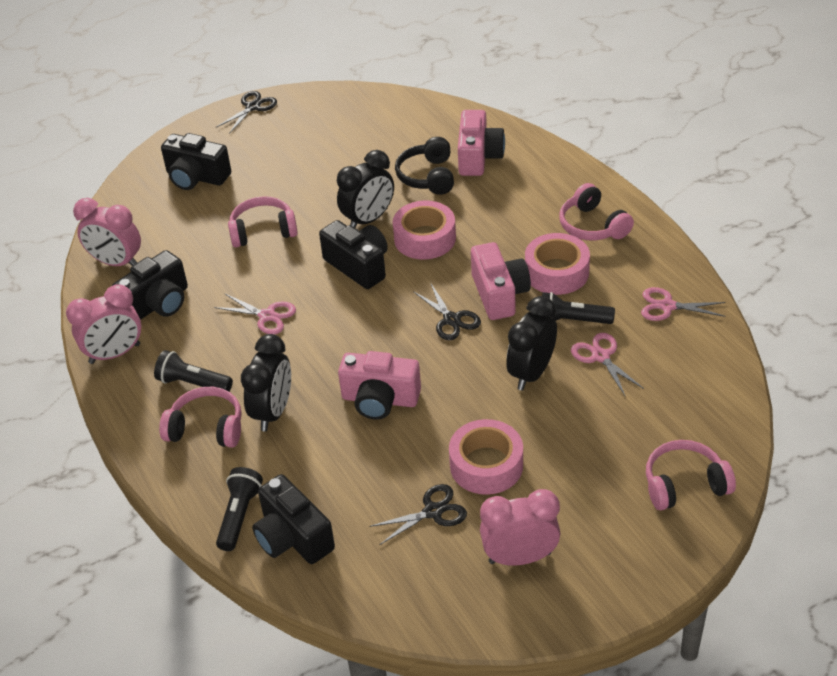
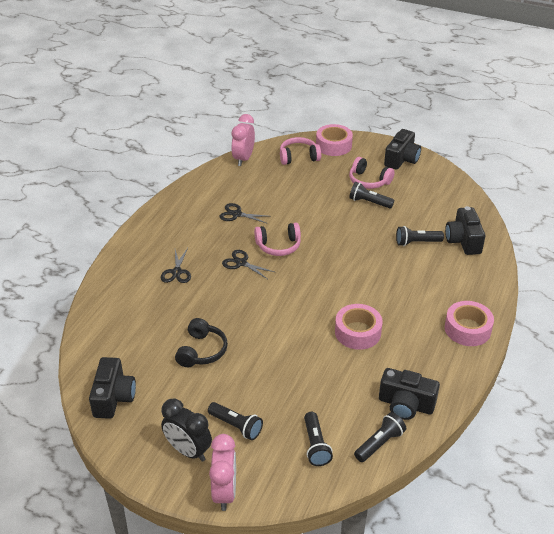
black clock: 3 -> 1
black flashlight: 3 -> 5
pink camera: 3 -> 0
pink clock: 3 -> 2
pink headphones: 4 -> 3
pink scissors: 3 -> 0

